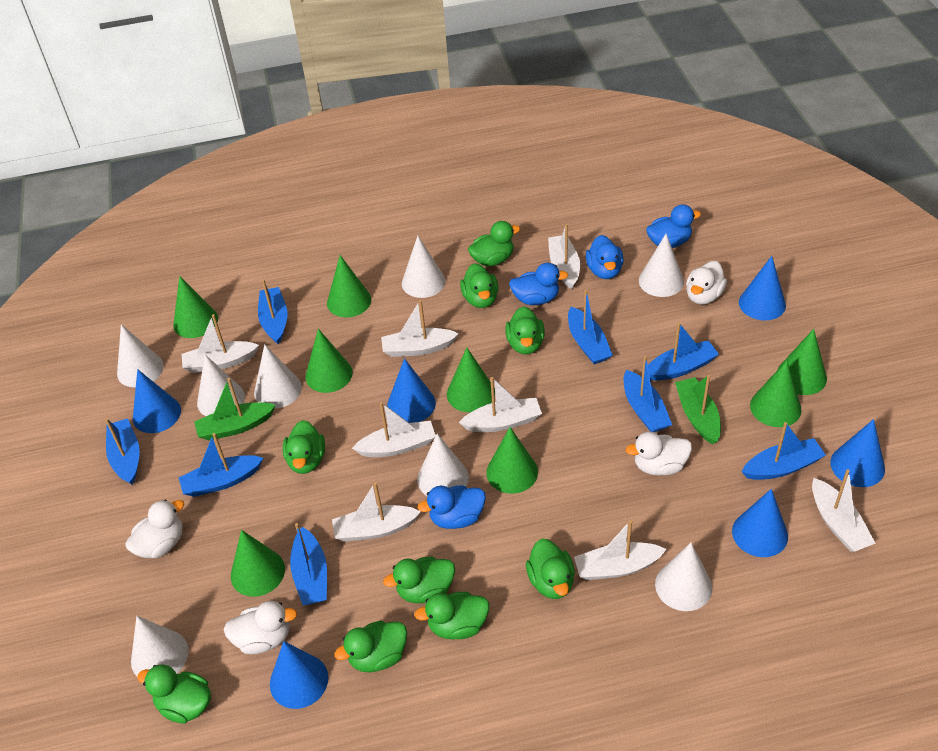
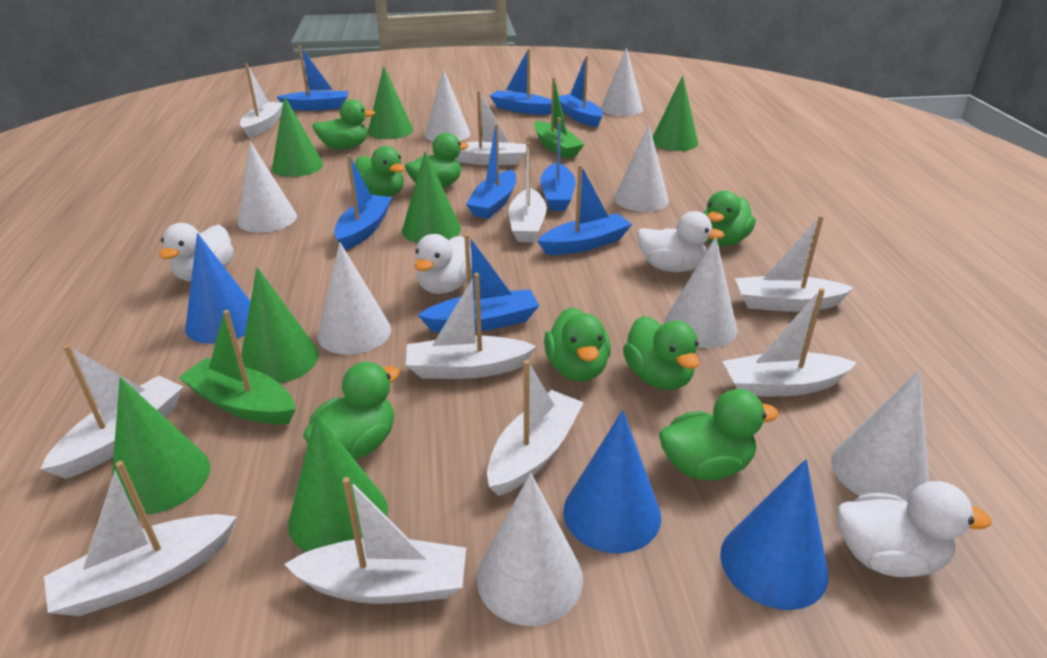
blue cone: 6 -> 3
blue duck: 4 -> 0
green cone: 8 -> 7
green duck: 9 -> 8
white boat: 8 -> 10

